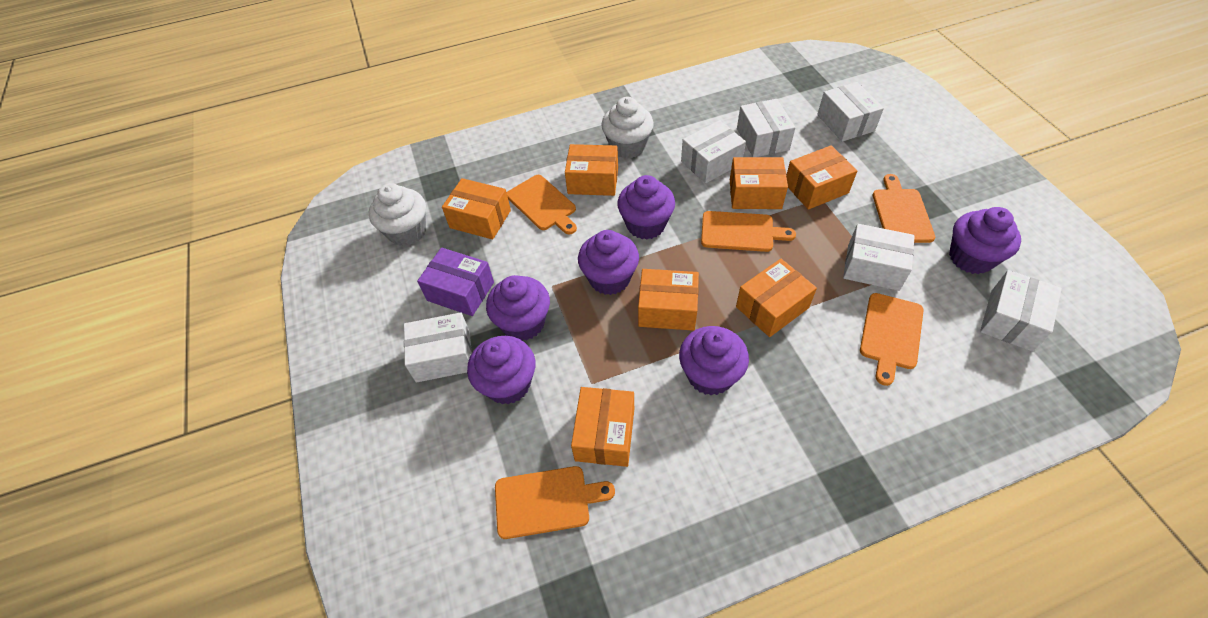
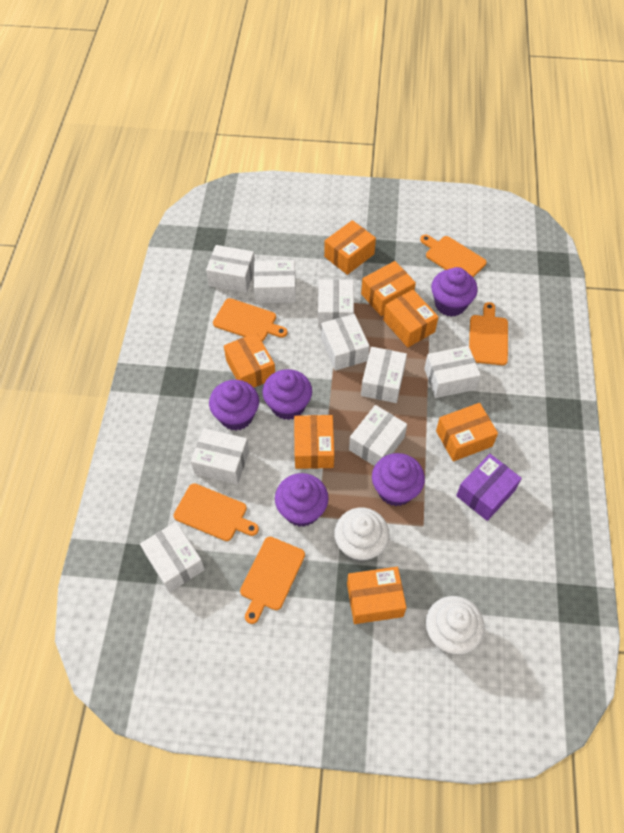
purple cupcake: 6 -> 5
white box: 6 -> 9

